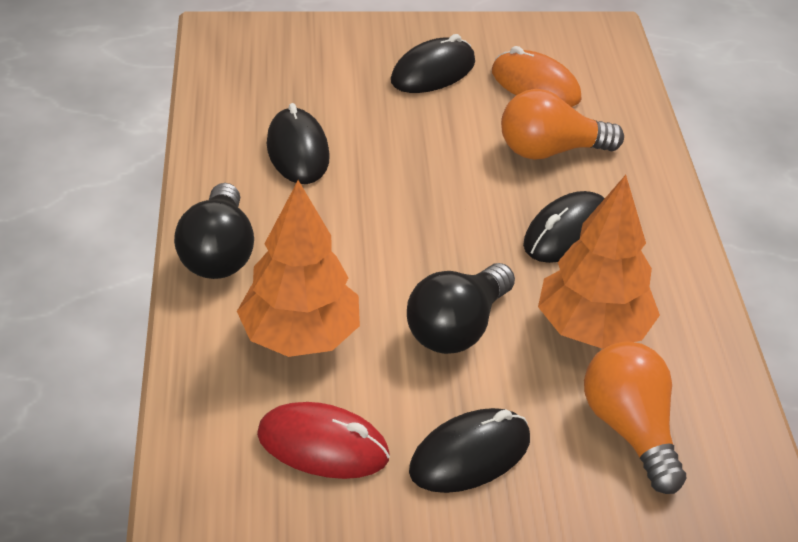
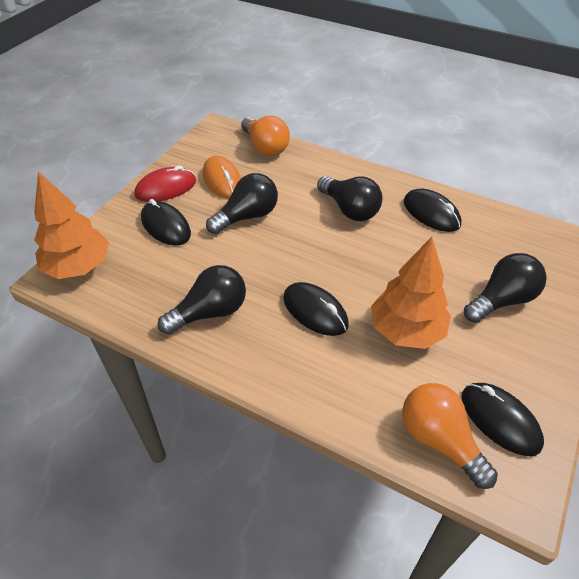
black light bulb: 2 -> 4

